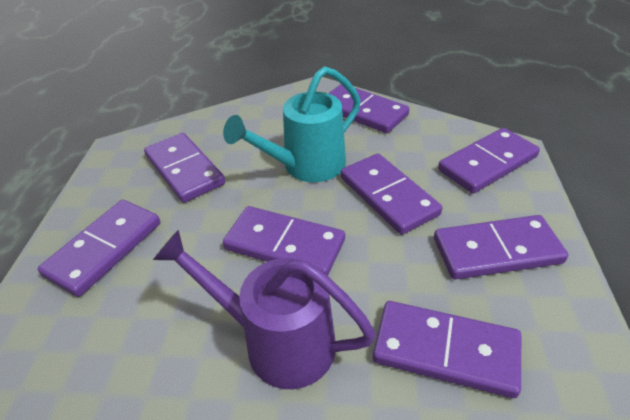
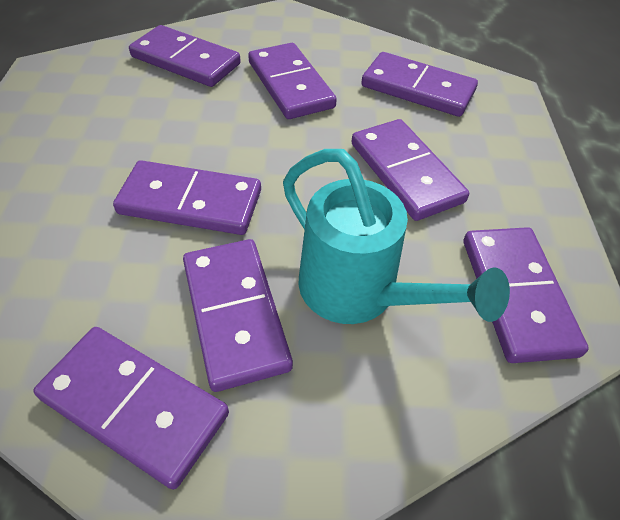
purple watering can: 1 -> 0

